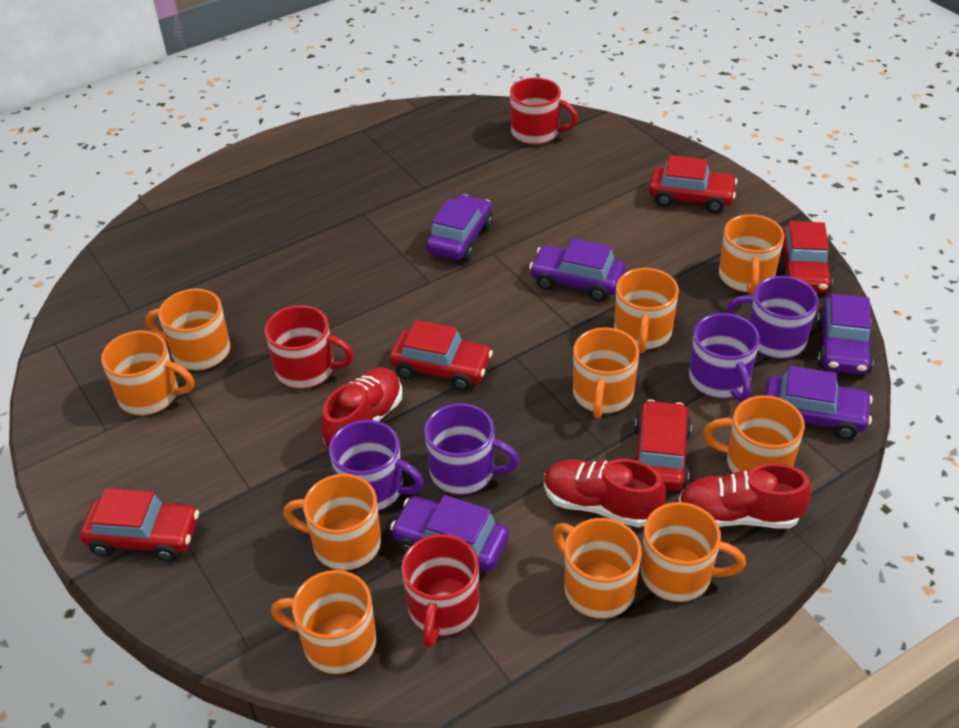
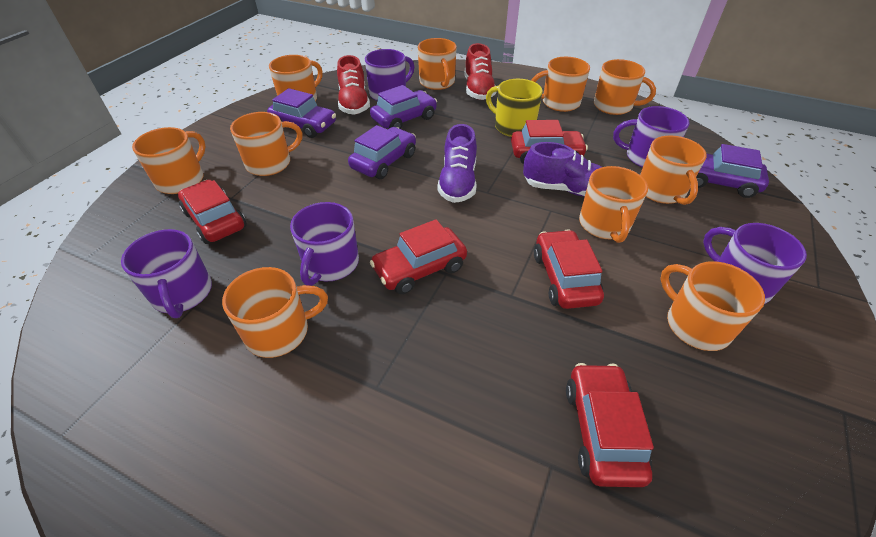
purple car: 5 -> 4
purple mug: 4 -> 5
purple shoe: 0 -> 2
red mug: 3 -> 0
red shoe: 3 -> 2
yellow mug: 0 -> 1

